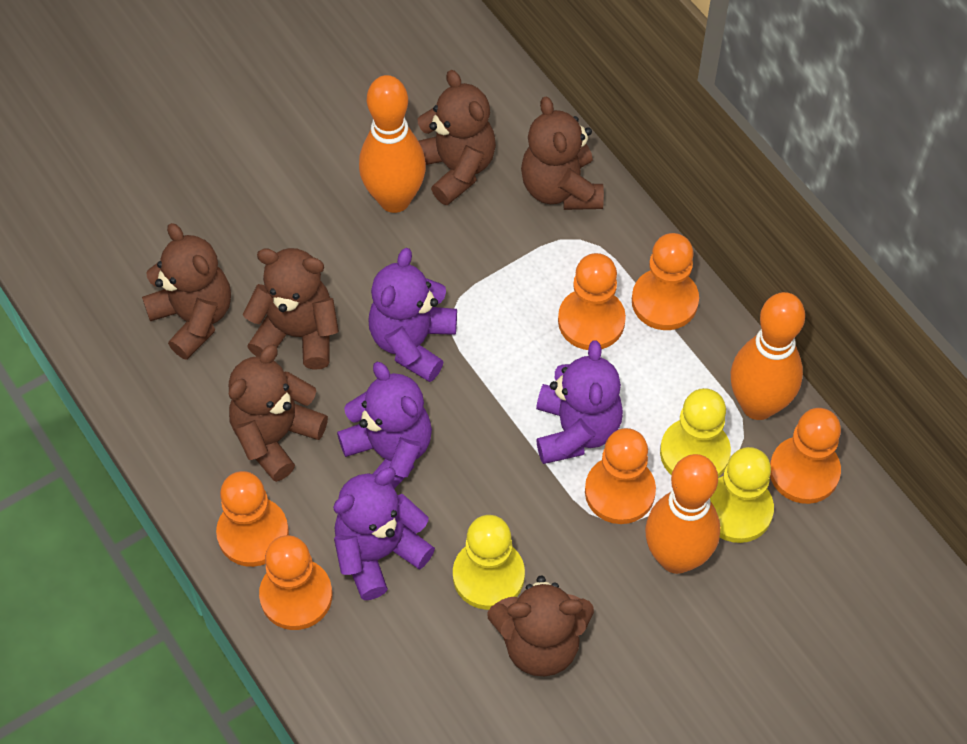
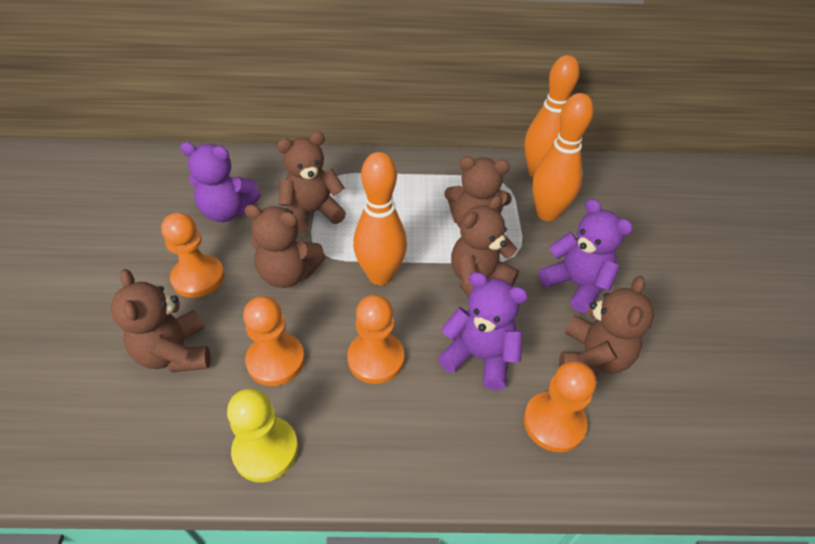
orange pawn: 6 -> 4
purple teddy bear: 4 -> 3
yellow pawn: 3 -> 1

